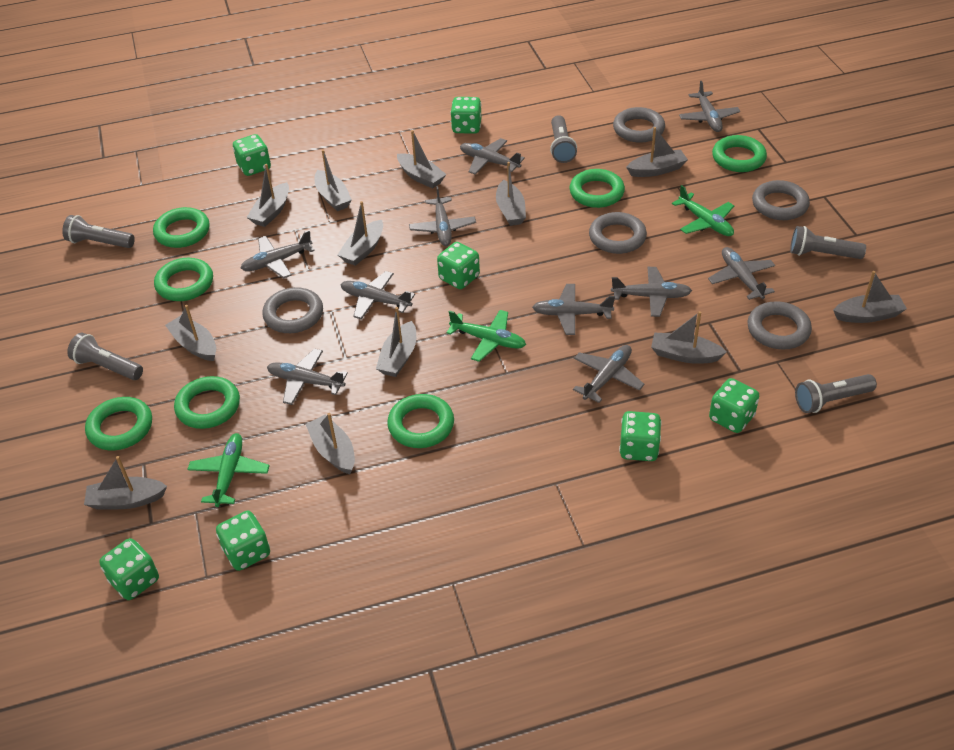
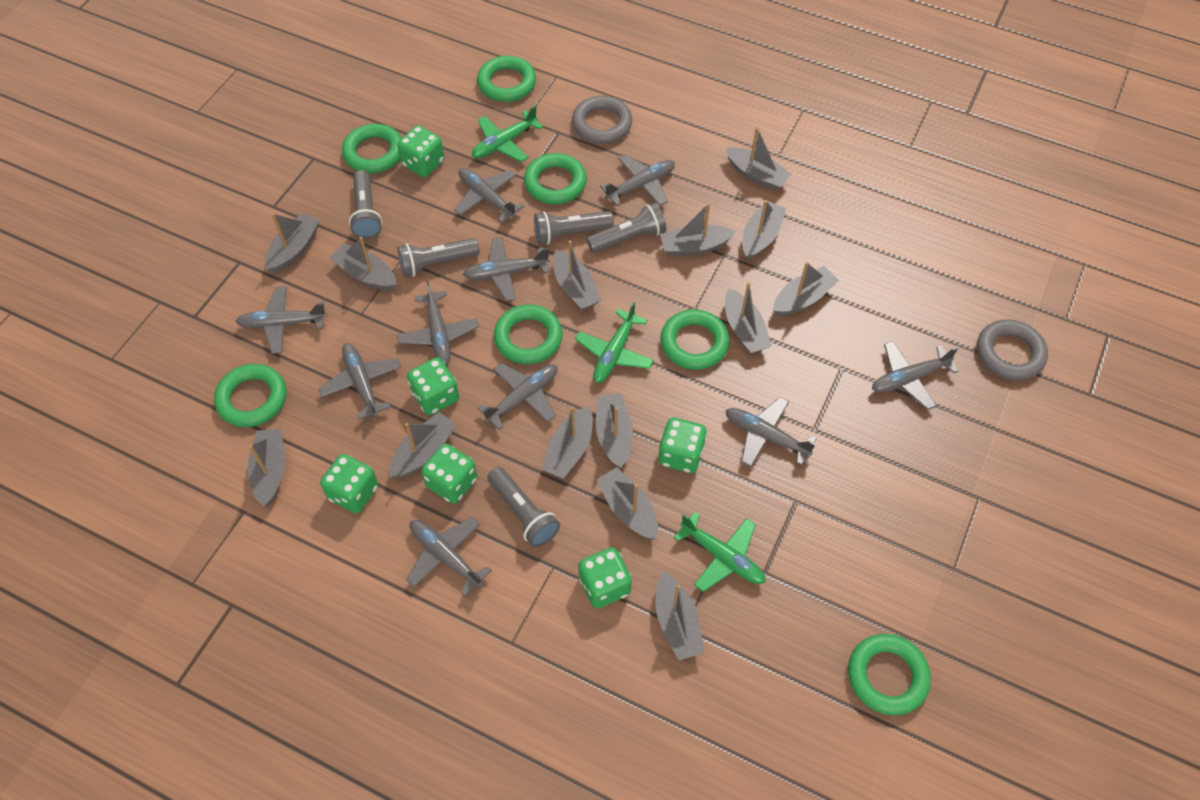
green dice: 7 -> 6
grey boat: 12 -> 14
grey ring: 5 -> 2

